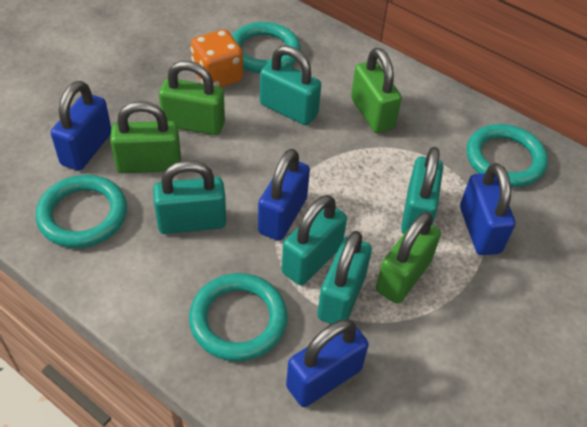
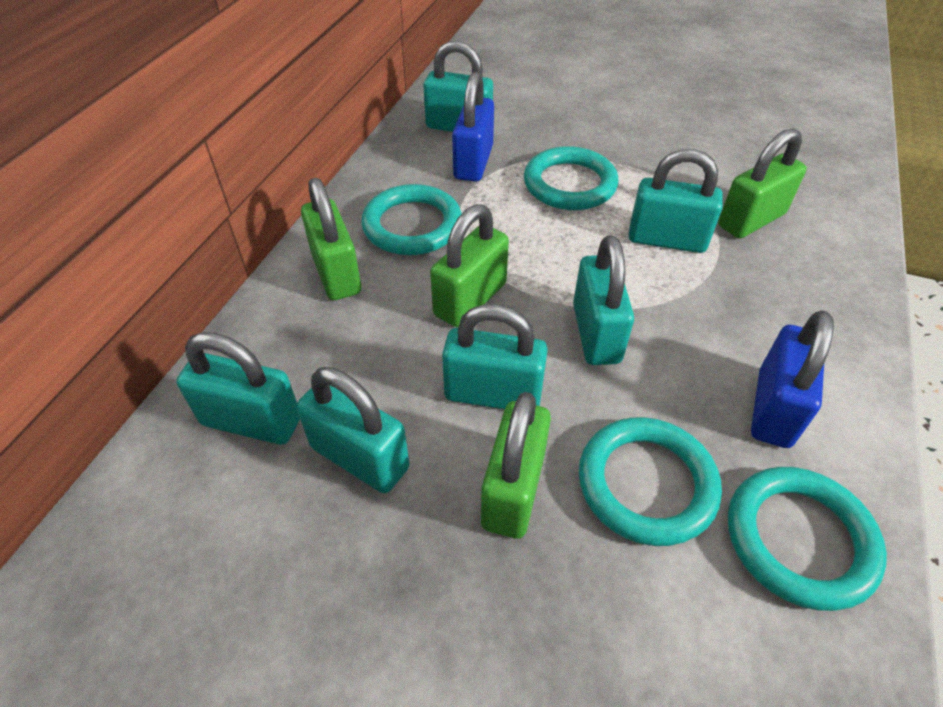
blue padlock: 4 -> 2
orange dice: 1 -> 0
turquoise padlock: 5 -> 6

